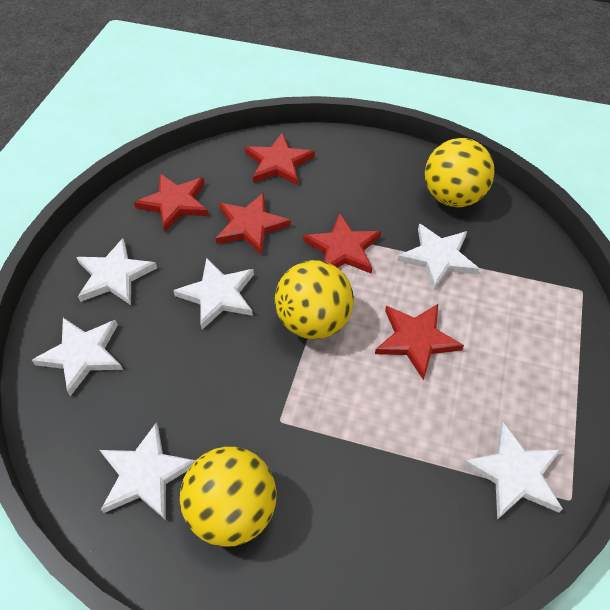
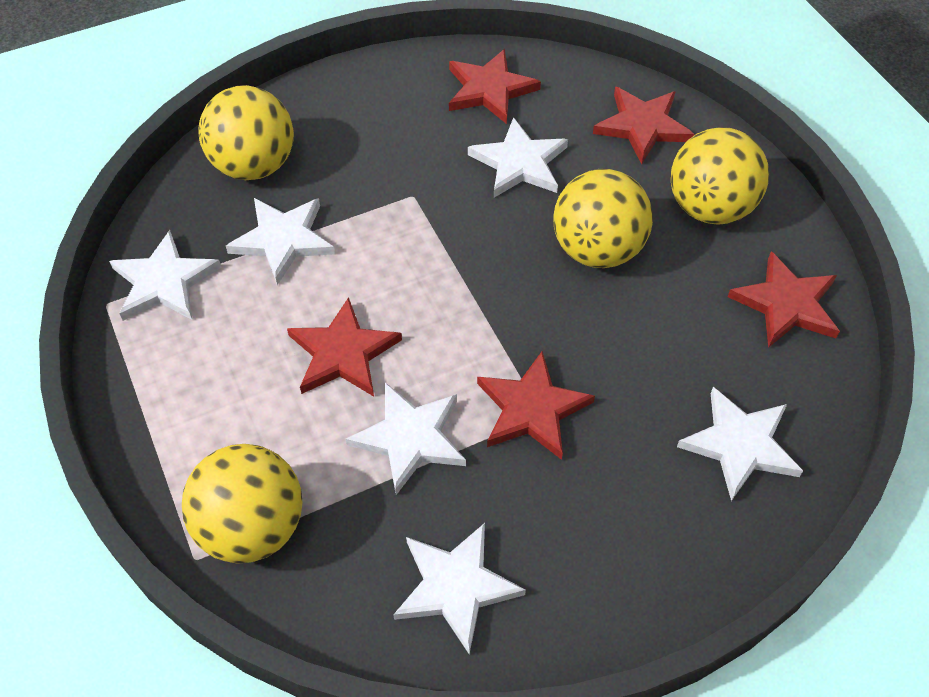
yellow ball: 3 -> 4

